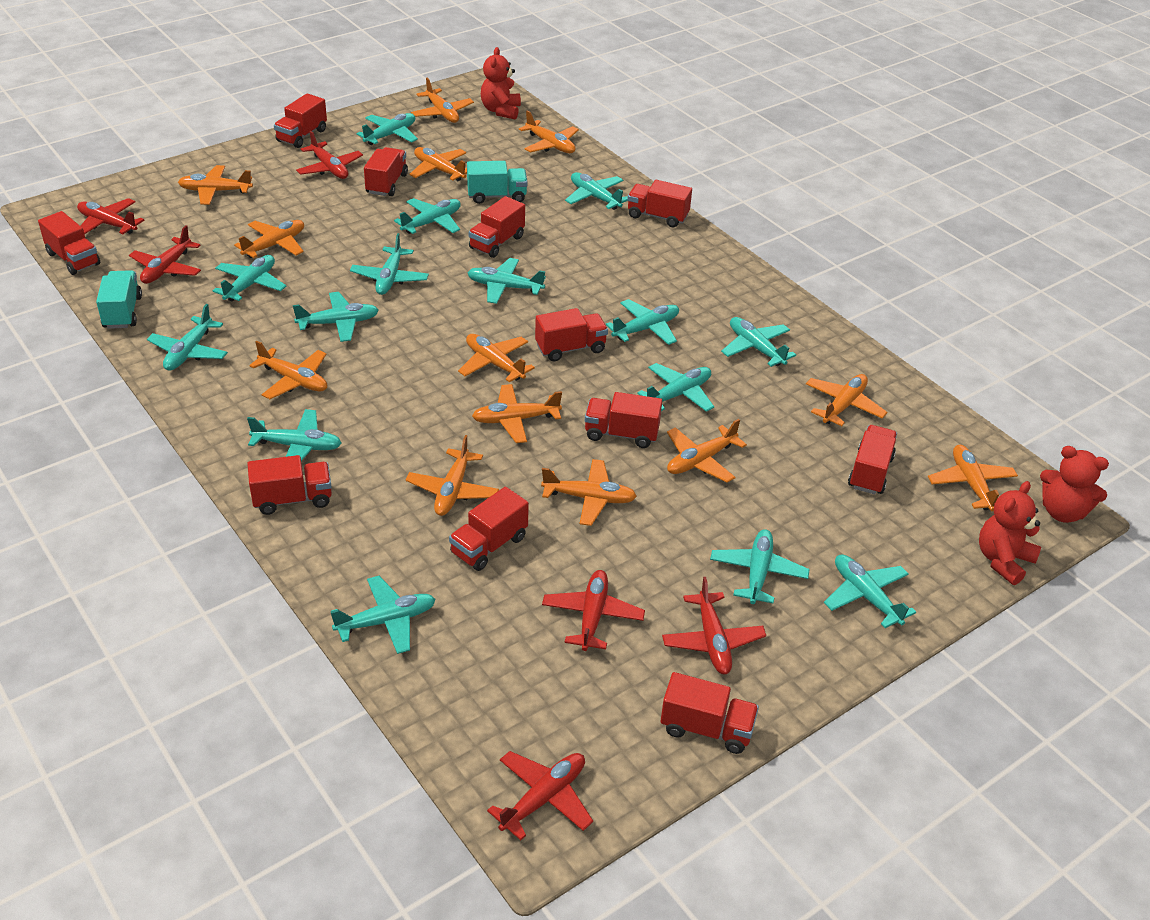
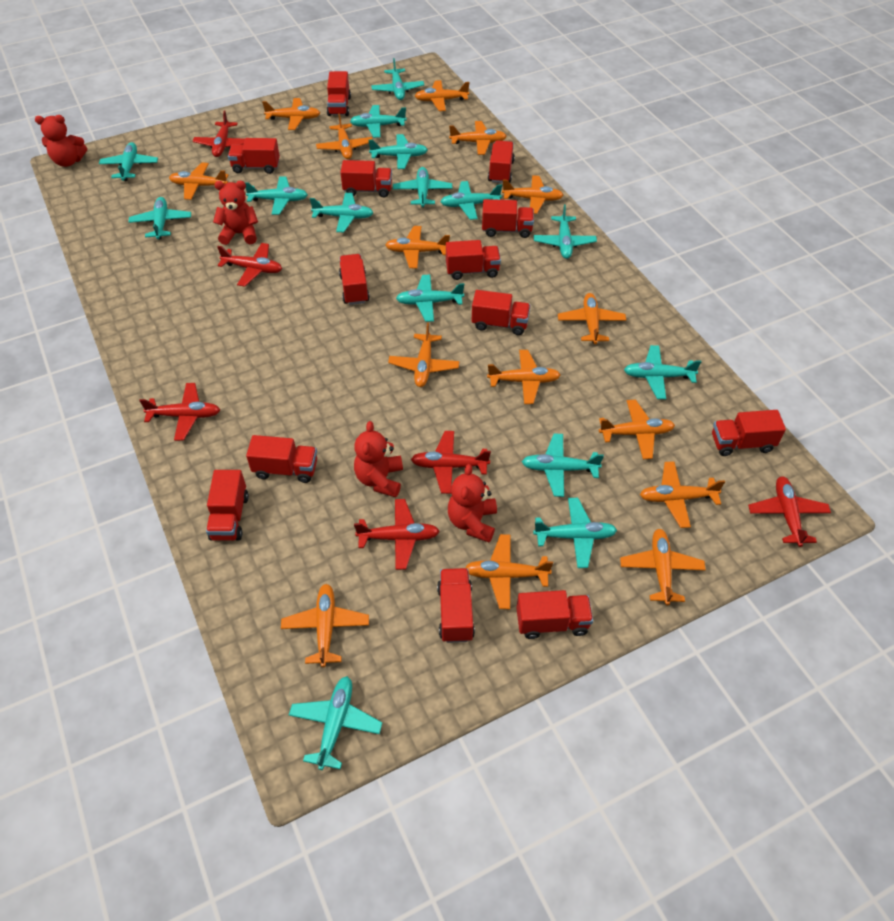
orange plane: 13 -> 15
red teddy bear: 3 -> 4
red truck: 11 -> 13
turquoise truck: 2 -> 0

